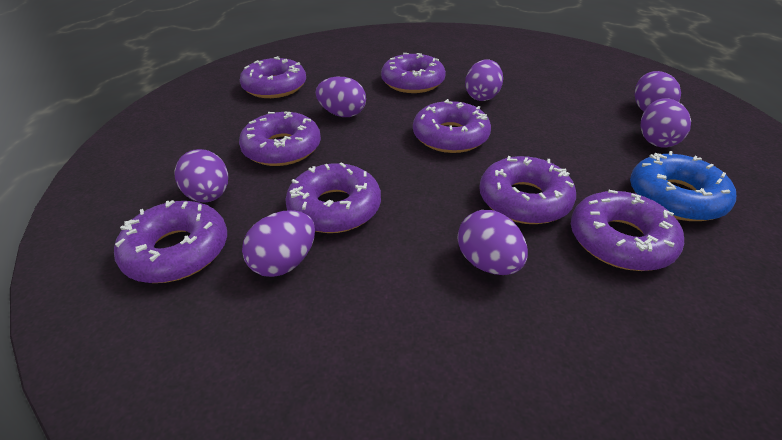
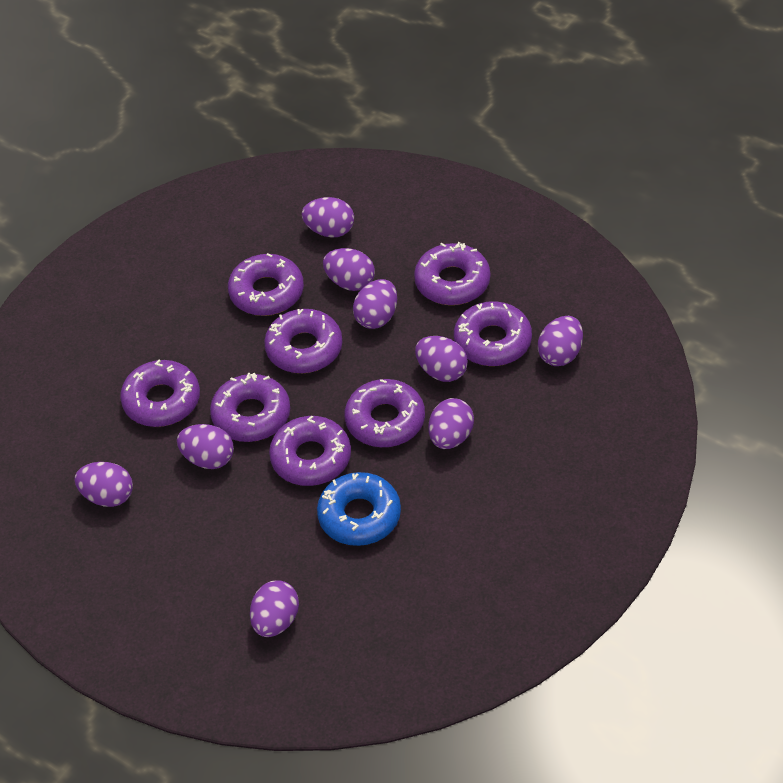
purple egg: 7 -> 9

